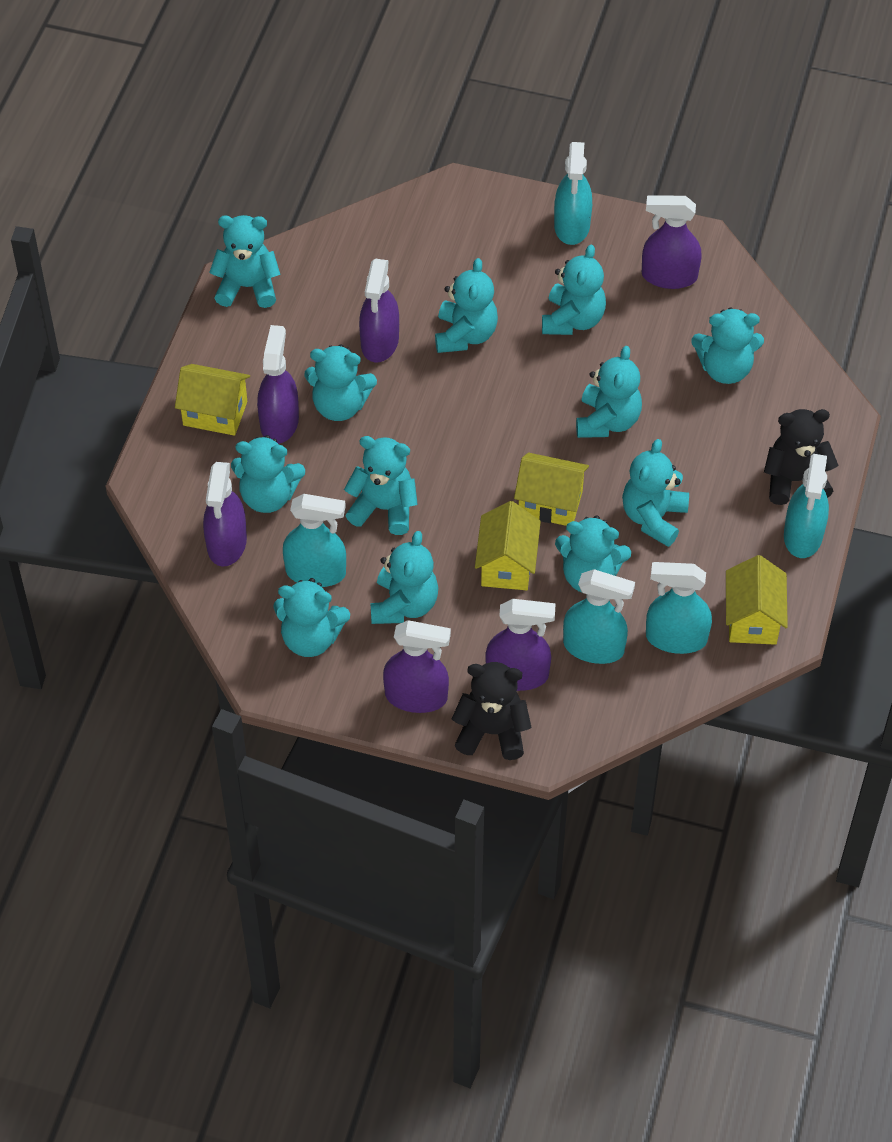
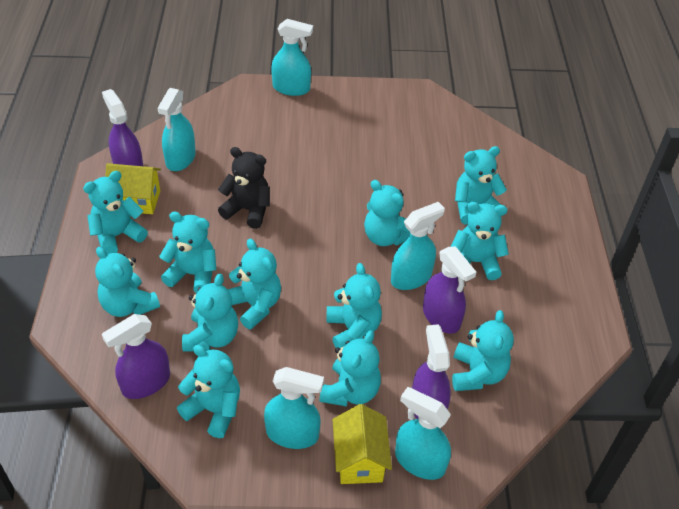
black teddy bear: 2 -> 1
purple spray bottle: 6 -> 4
yellow house: 4 -> 2

